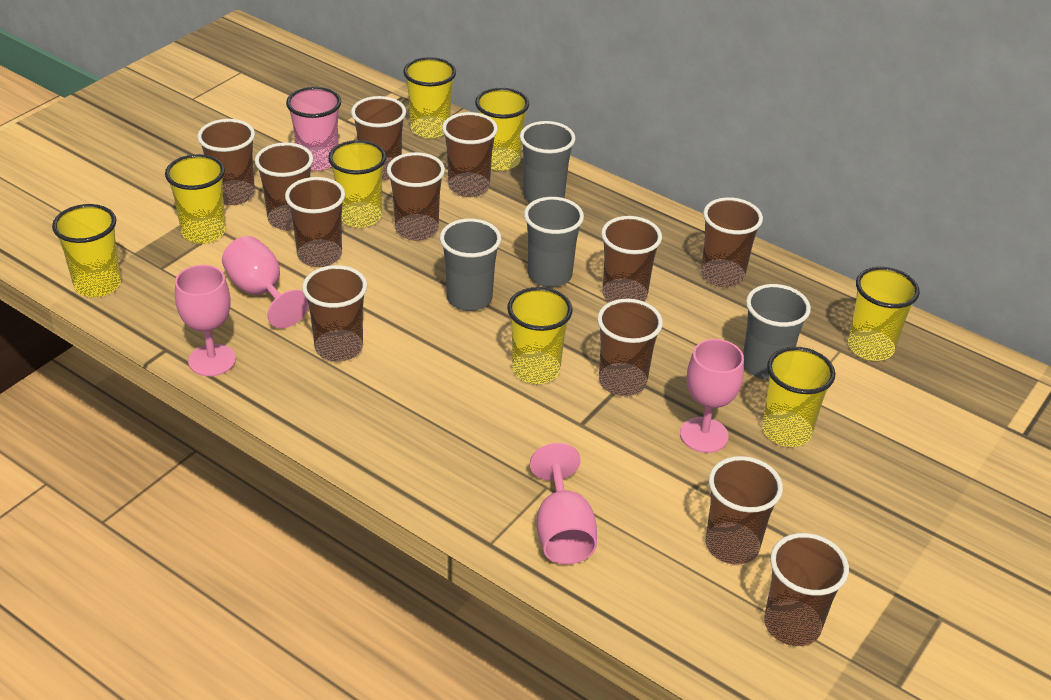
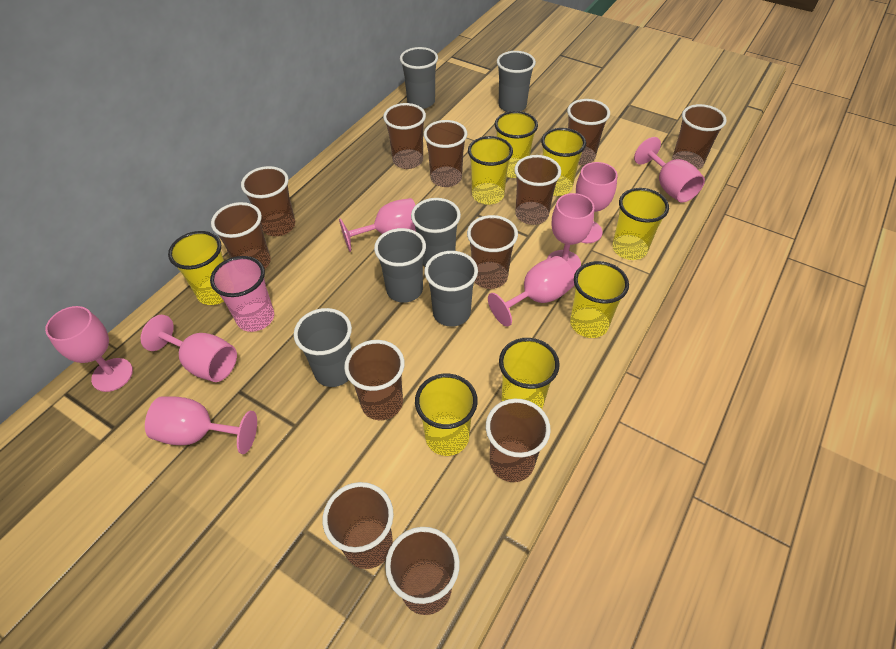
grey cup: 4 -> 6
pink goblet: 4 -> 8

